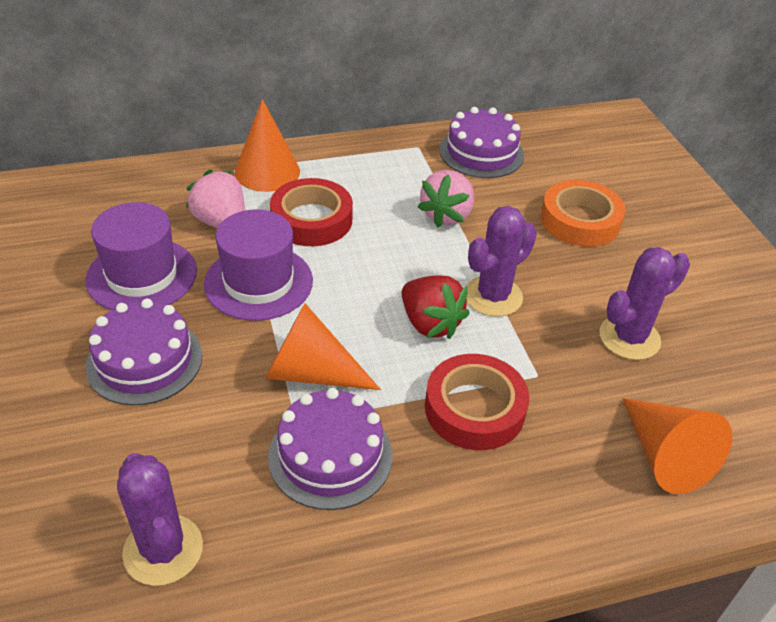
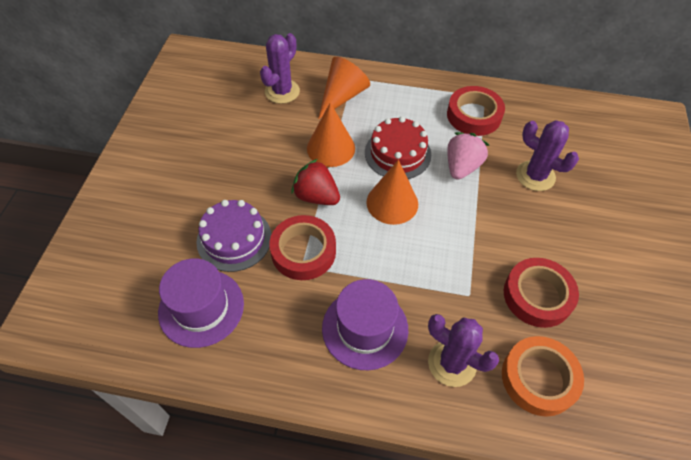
pink strawberry: 2 -> 1
purple cake: 3 -> 1
red cake: 0 -> 1
red tape: 2 -> 3

